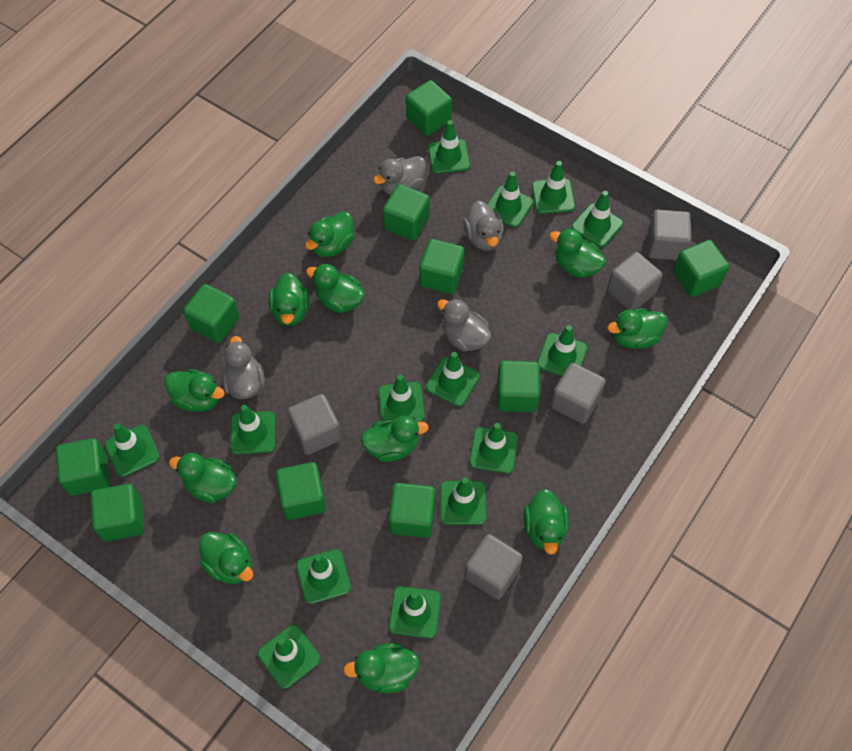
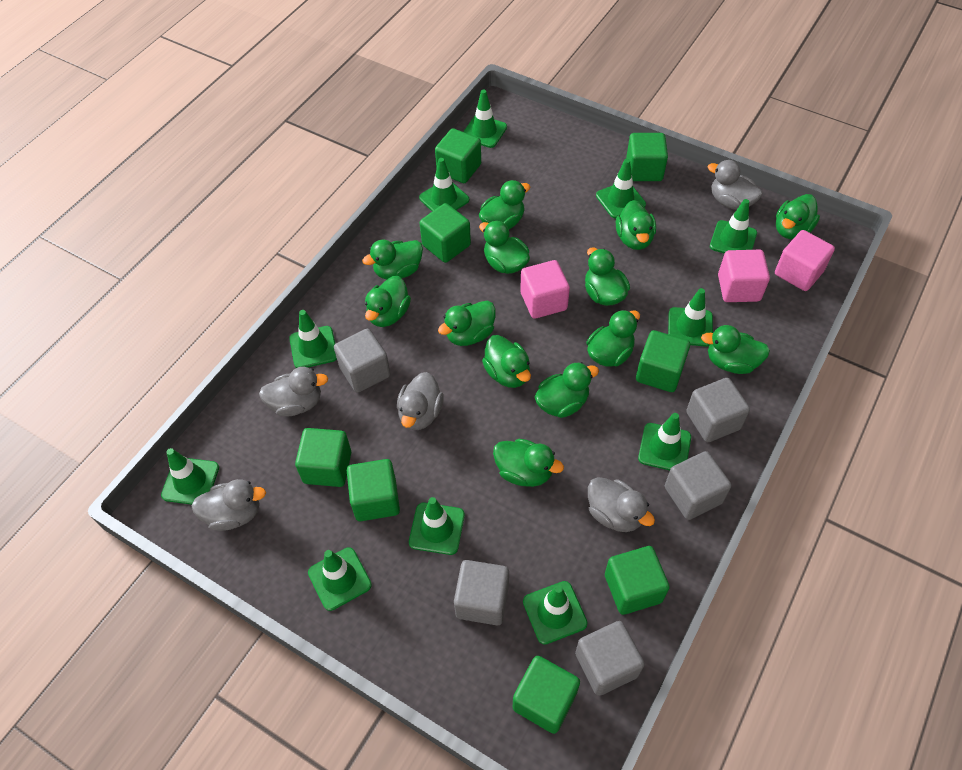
green cube: 10 -> 8
green duck: 11 -> 13
green traffic cone: 14 -> 11
grey duck: 4 -> 5
pink cube: 0 -> 3

